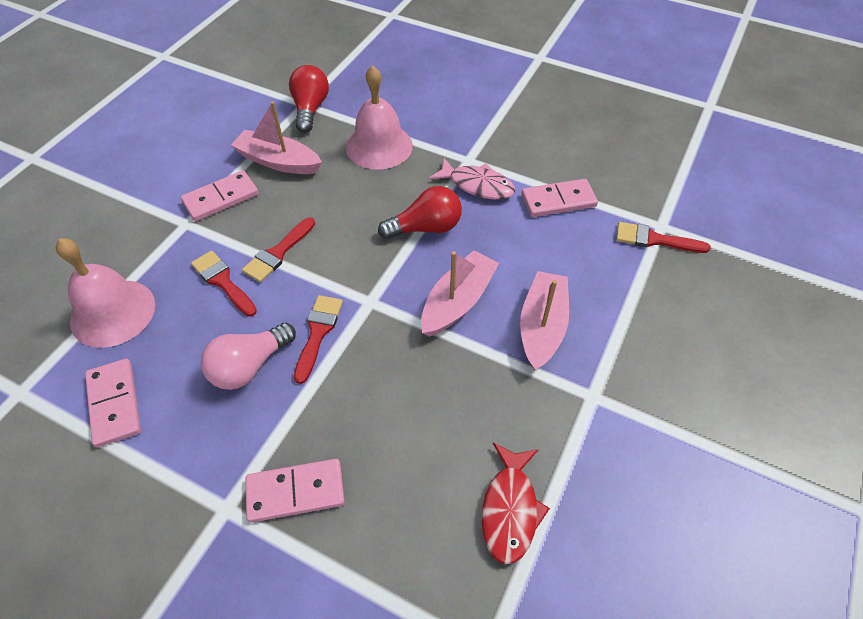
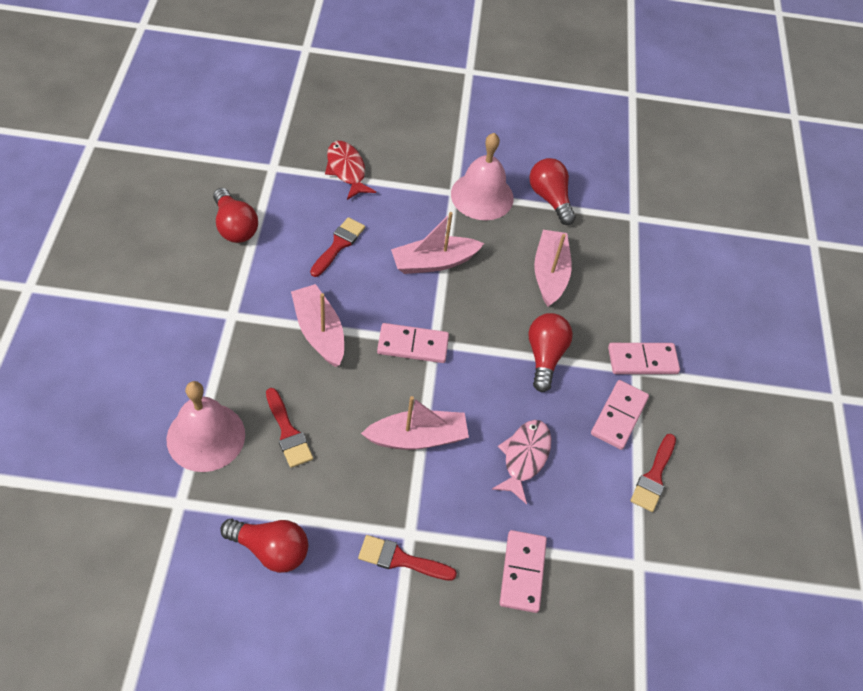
pink boat: 3 -> 4
pink light bulb: 1 -> 0
red light bulb: 2 -> 4

